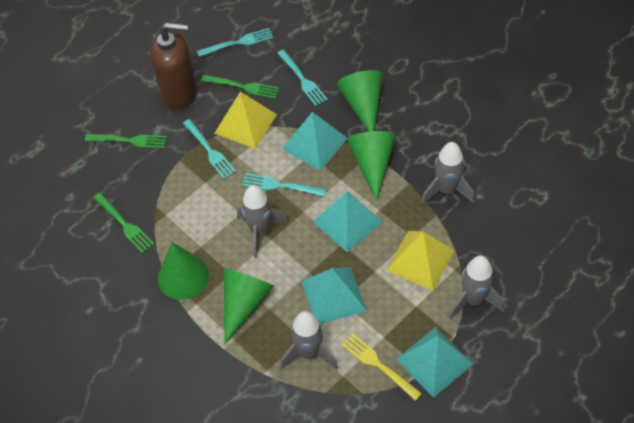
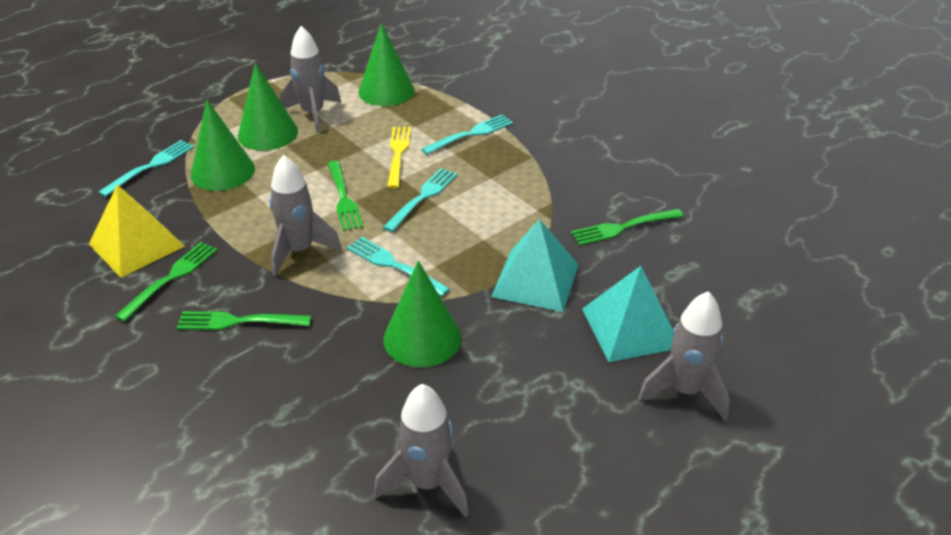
brown soap dispenser: 1 -> 0
green fork: 3 -> 4
turquoise pyramid: 4 -> 2
yellow pyramid: 2 -> 1

